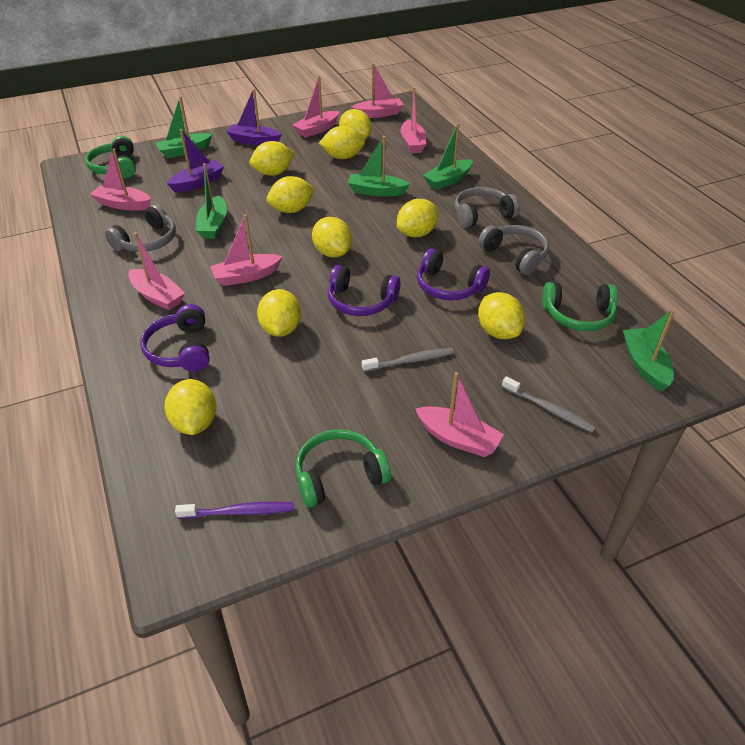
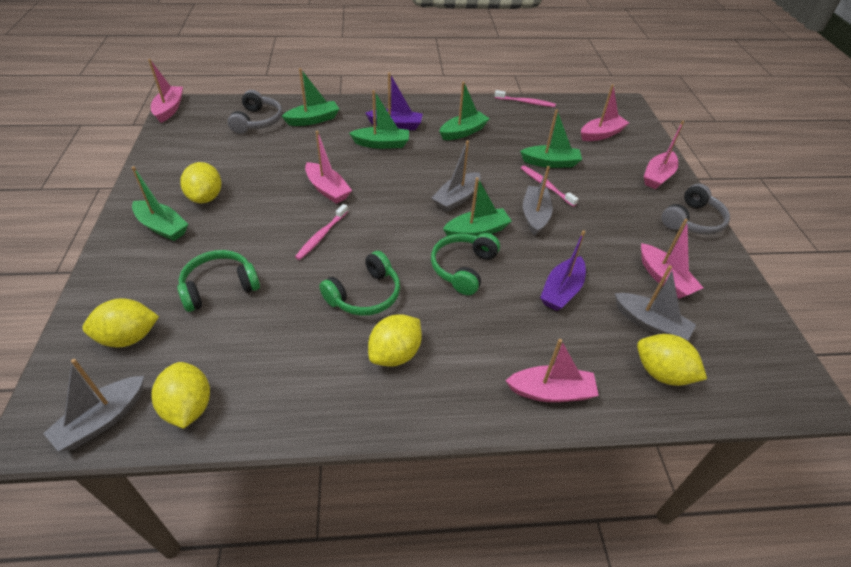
green boat: 5 -> 6
grey boat: 0 -> 4
grey headphones: 3 -> 2
grey toothbrush: 2 -> 0
pink boat: 7 -> 6
pink toothbrush: 0 -> 3
purple headphones: 3 -> 0
purple toothbrush: 1 -> 0
yellow lemon: 9 -> 5

